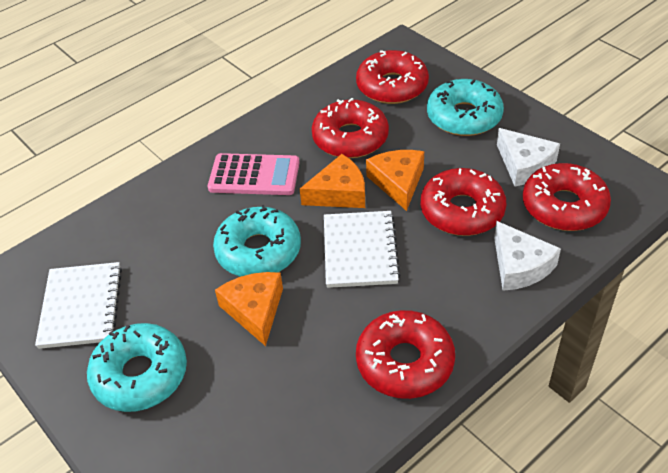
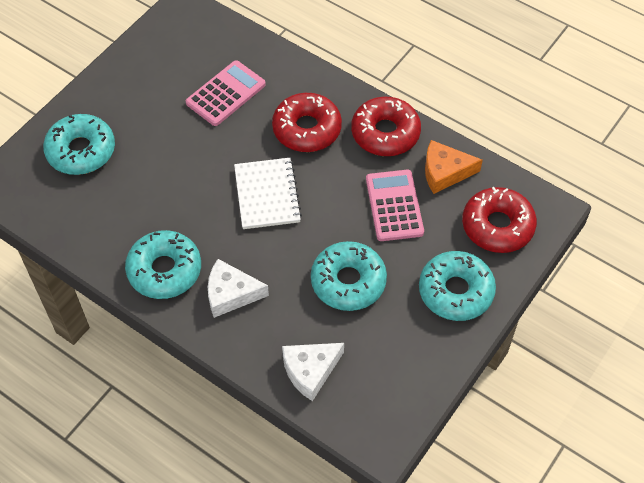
orange cheese: 3 -> 1
pink calculator: 1 -> 2
red donut: 5 -> 3
turquoise donut: 3 -> 4
white notebook: 2 -> 1

